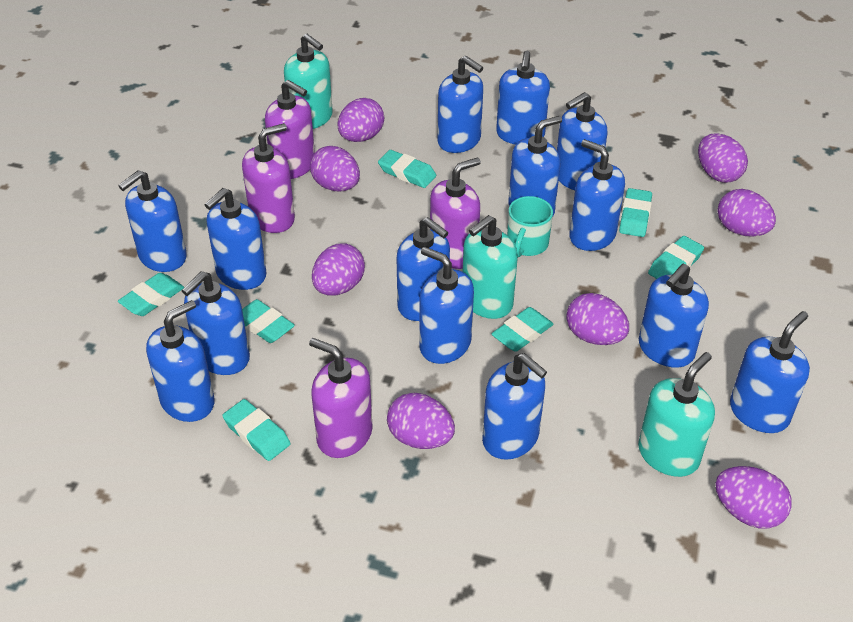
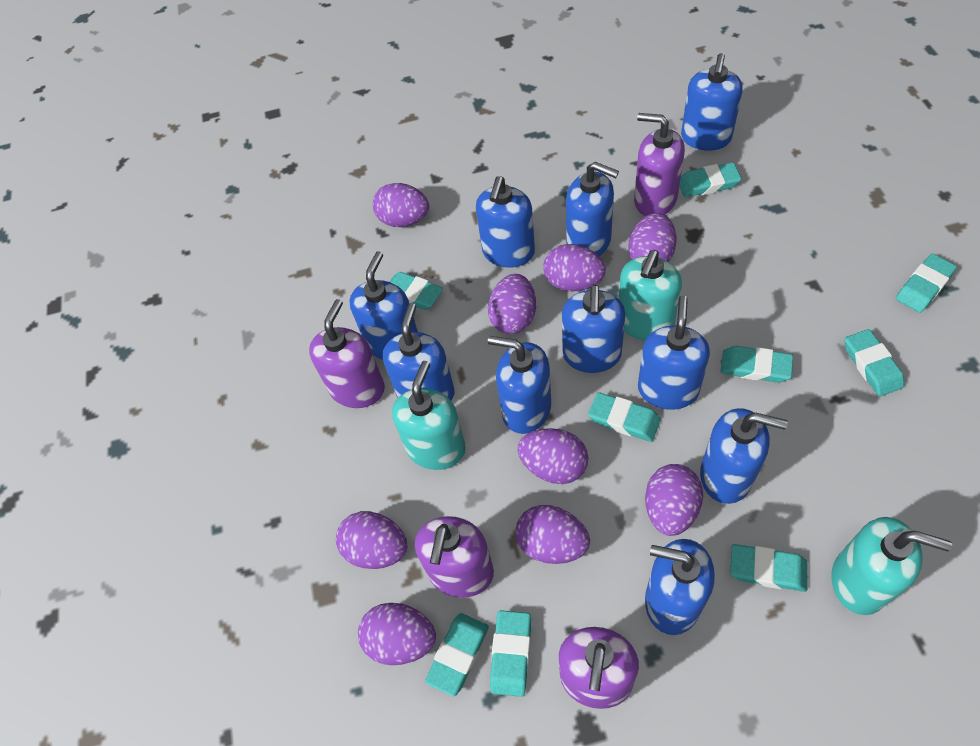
blue soap dispenser: 14 -> 10
purple egg: 8 -> 9
turquoise eraser: 7 -> 9
turquoise mug: 1 -> 0

